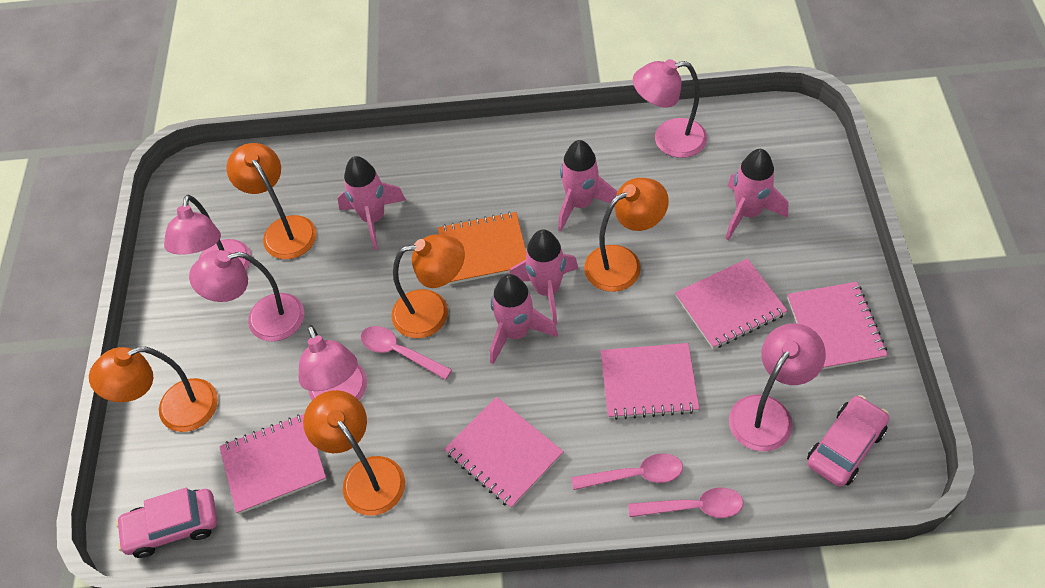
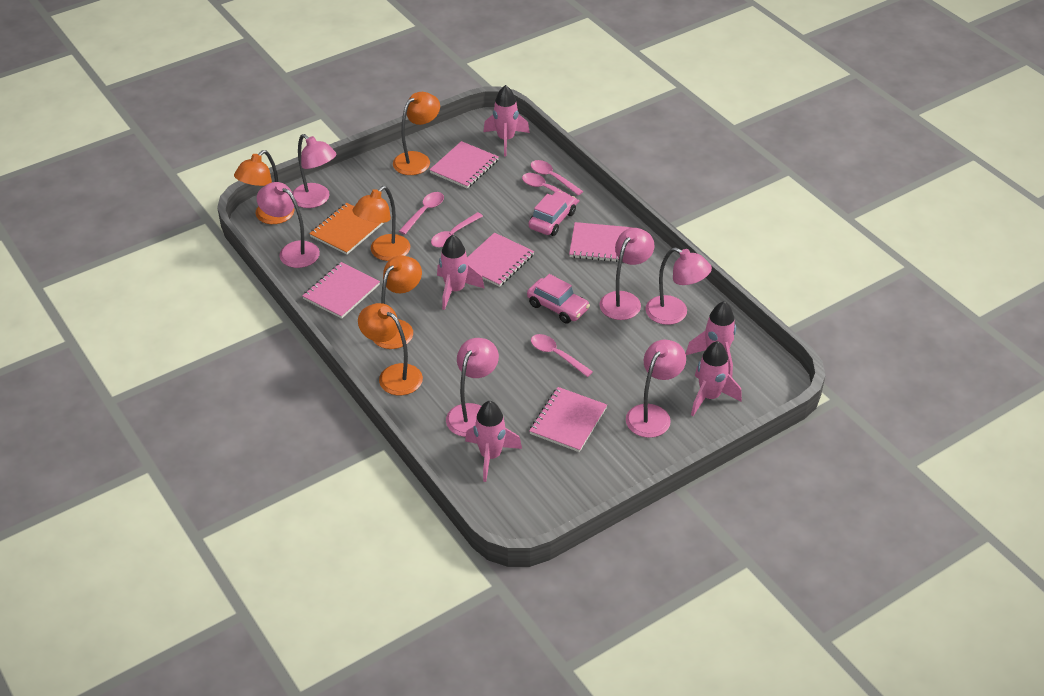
pink lamp: 5 -> 6
pink spoon: 3 -> 5

